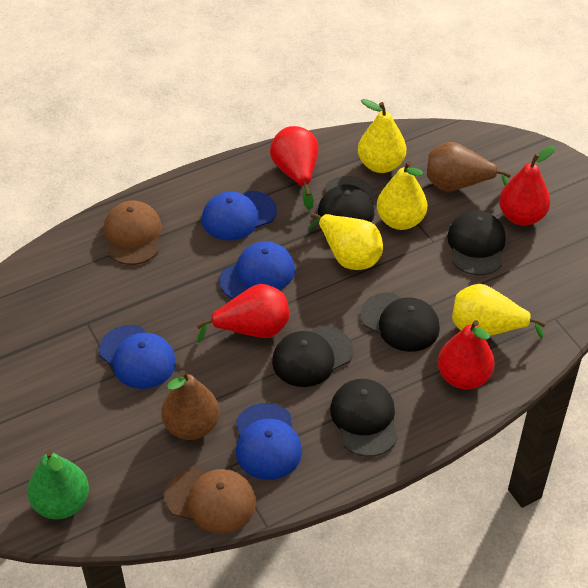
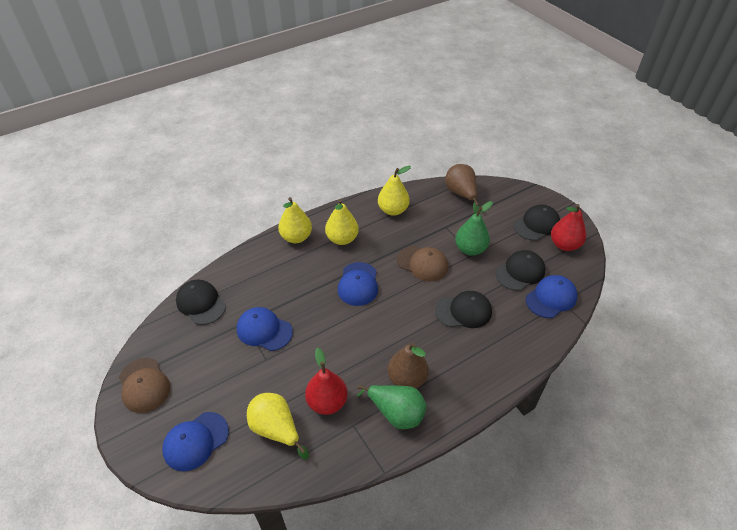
black cap: 5 -> 4
green pear: 1 -> 2
red pear: 4 -> 2

